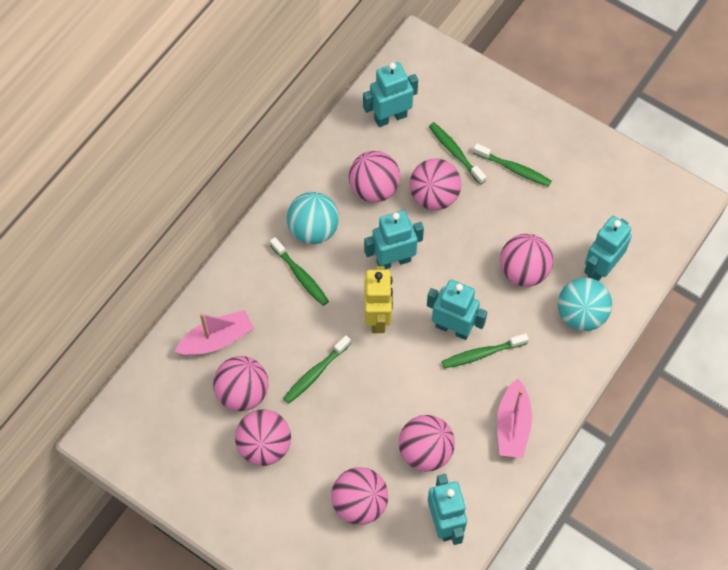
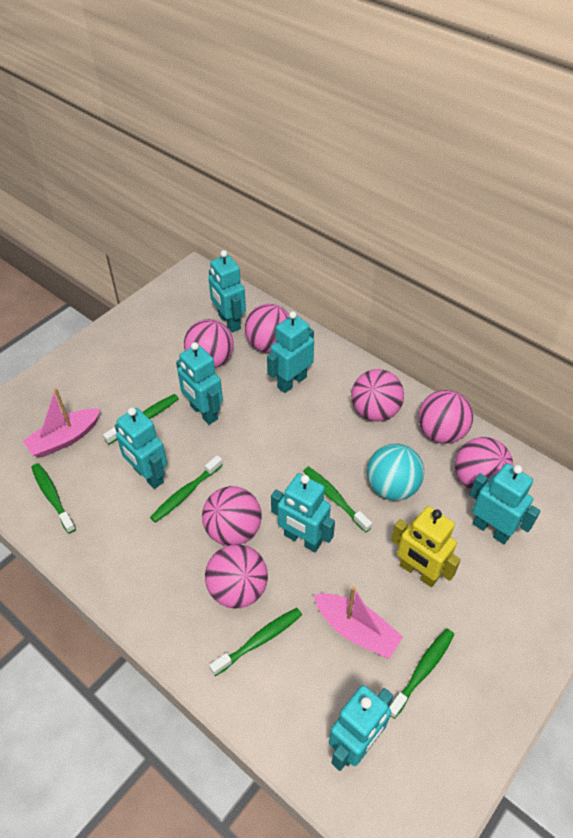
green toothbrush: 5 -> 6
turquoise ball: 2 -> 1
turquoise robot: 5 -> 7

